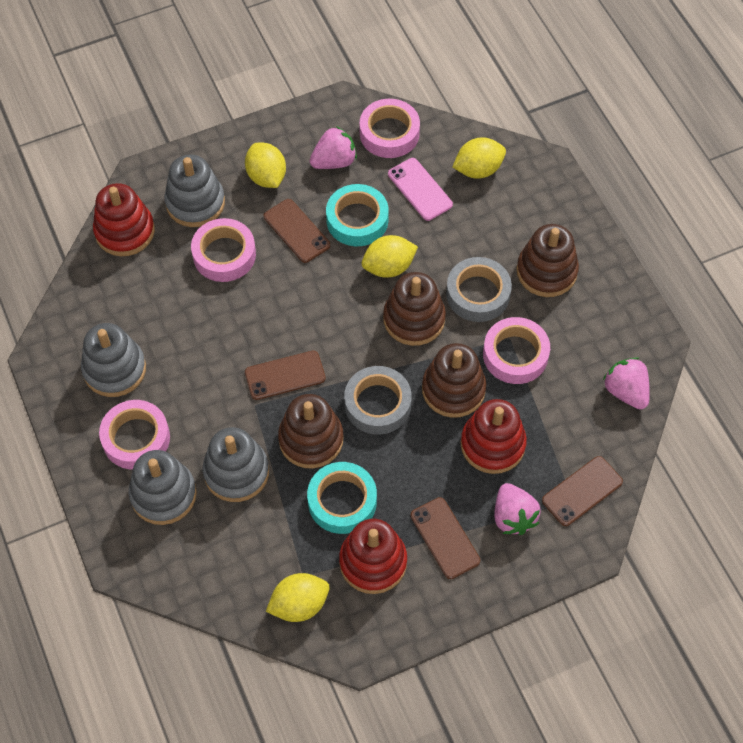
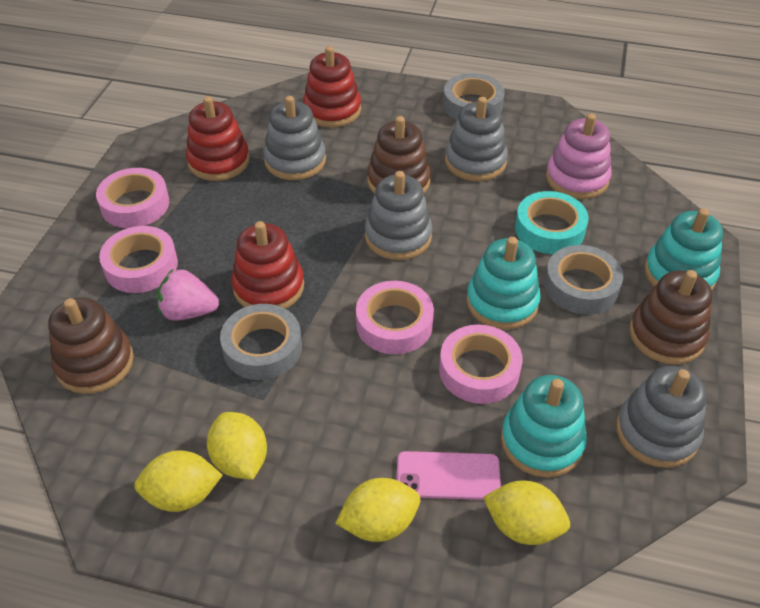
brown phone: 4 -> 0
brown stacking toy: 4 -> 3
grey tape: 2 -> 3
pink stacking toy: 0 -> 1
pink strawberry: 3 -> 1
turquoise stacking toy: 0 -> 3
turquoise tape: 2 -> 1

